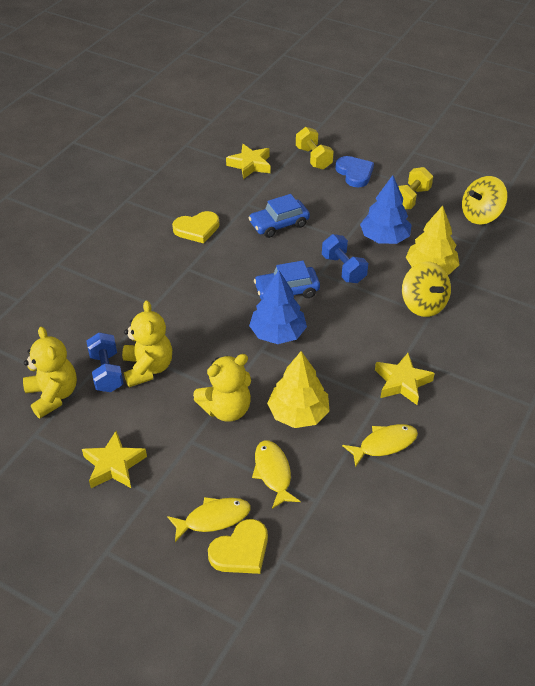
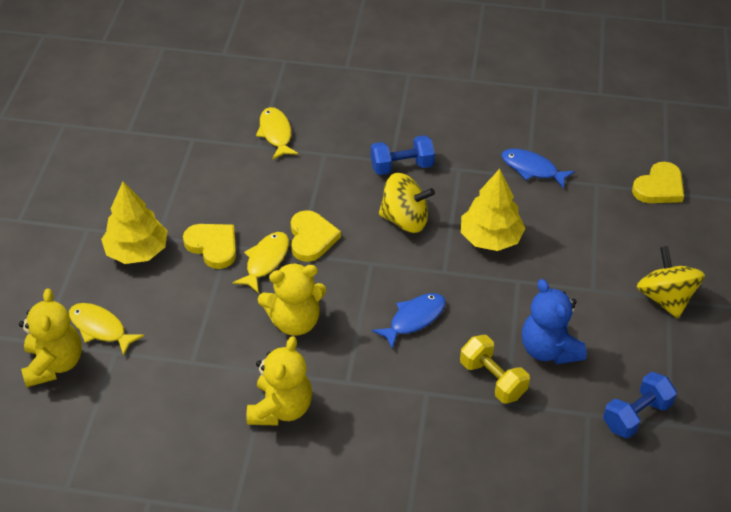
blue car: 2 -> 0
blue fish: 0 -> 2
blue heart: 1 -> 0
blue teddy bear: 0 -> 1
blue tree: 2 -> 0
yellow dumbbell: 2 -> 1
yellow heart: 2 -> 3
yellow star: 3 -> 0

